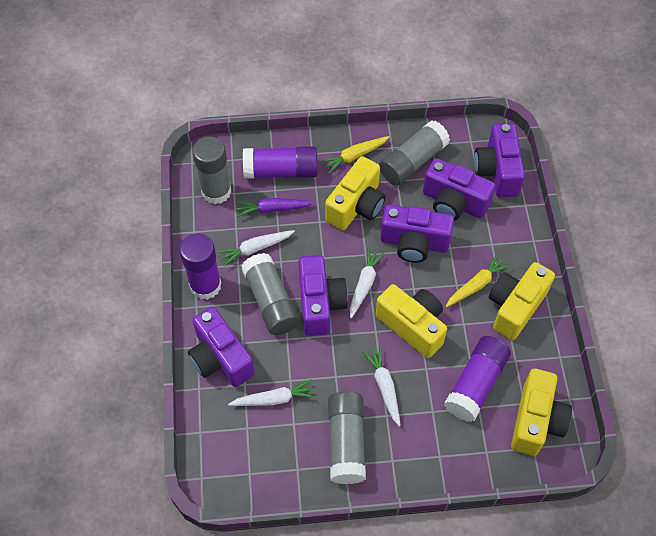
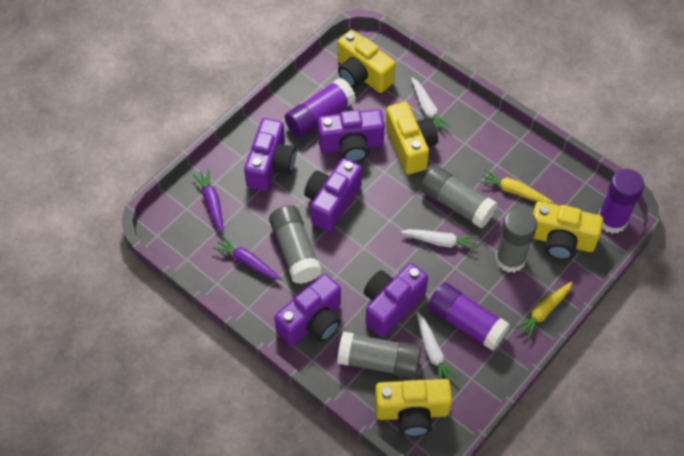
purple carrot: 1 -> 2
white carrot: 4 -> 3

